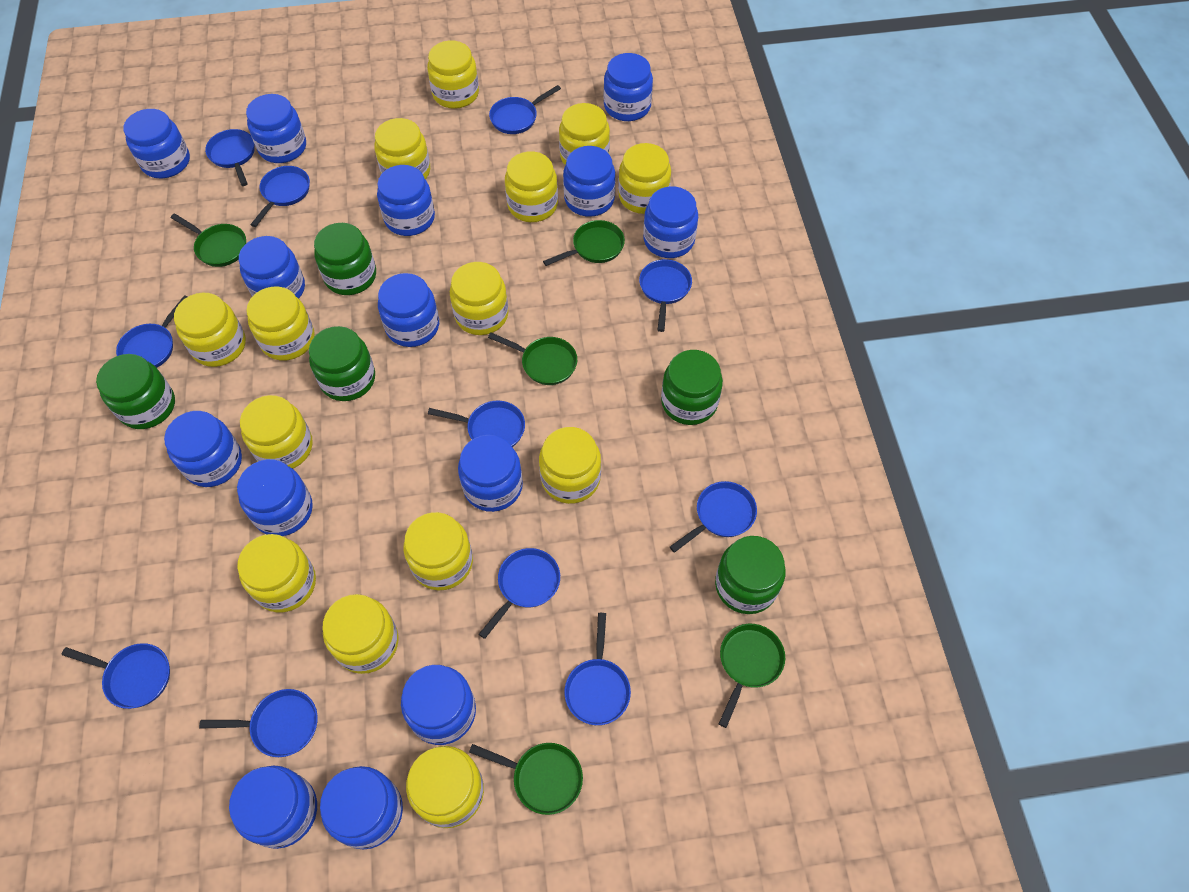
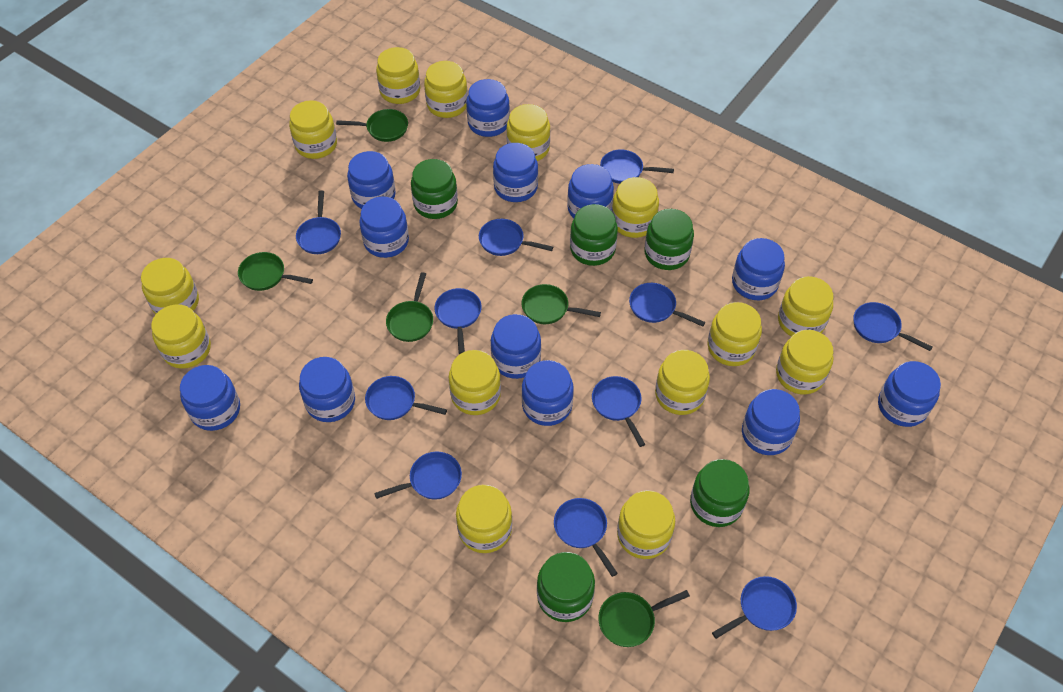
blue jar: 14 -> 12

